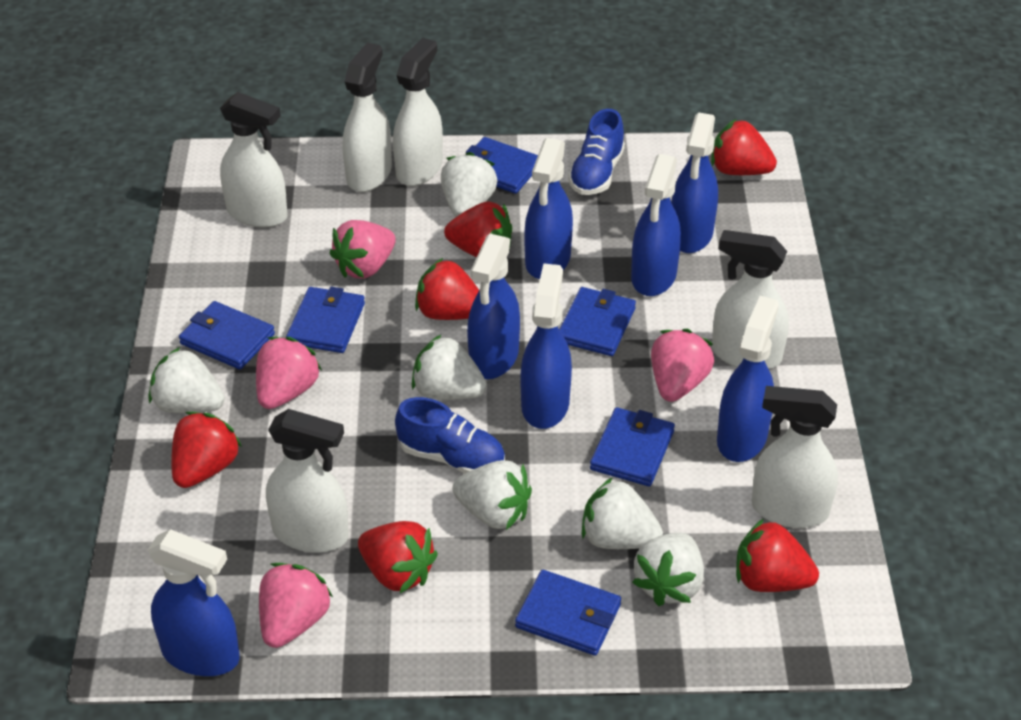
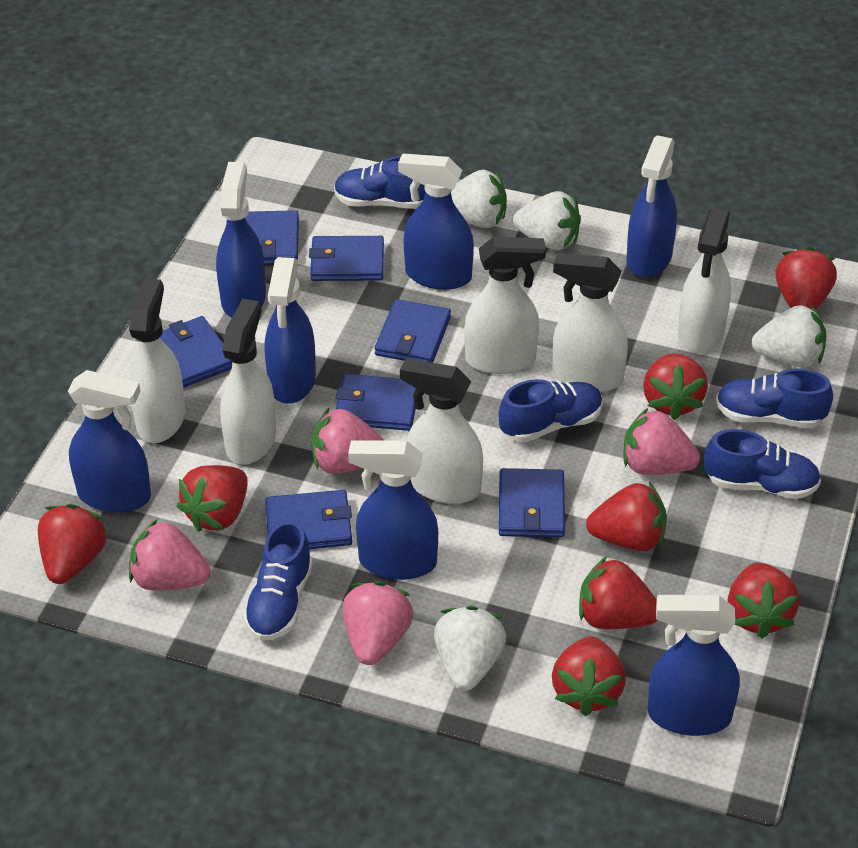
blue shoe: 2 -> 5
blue wallet: 6 -> 7
red strawberry: 6 -> 8
white strawberry: 6 -> 4

